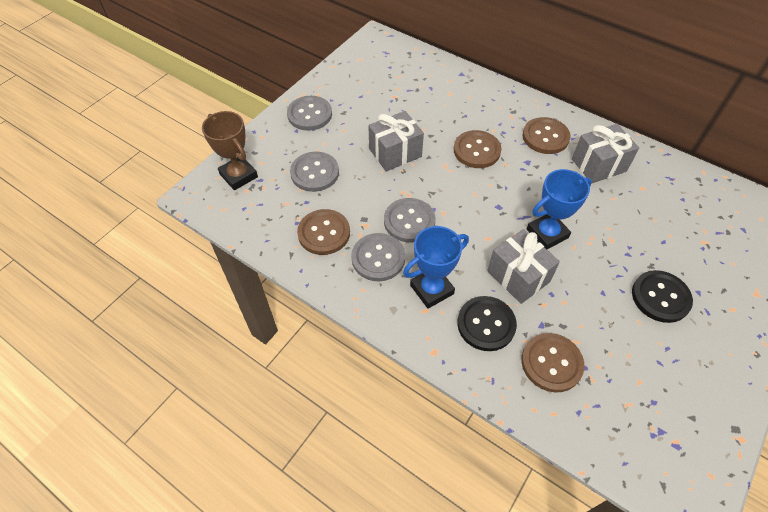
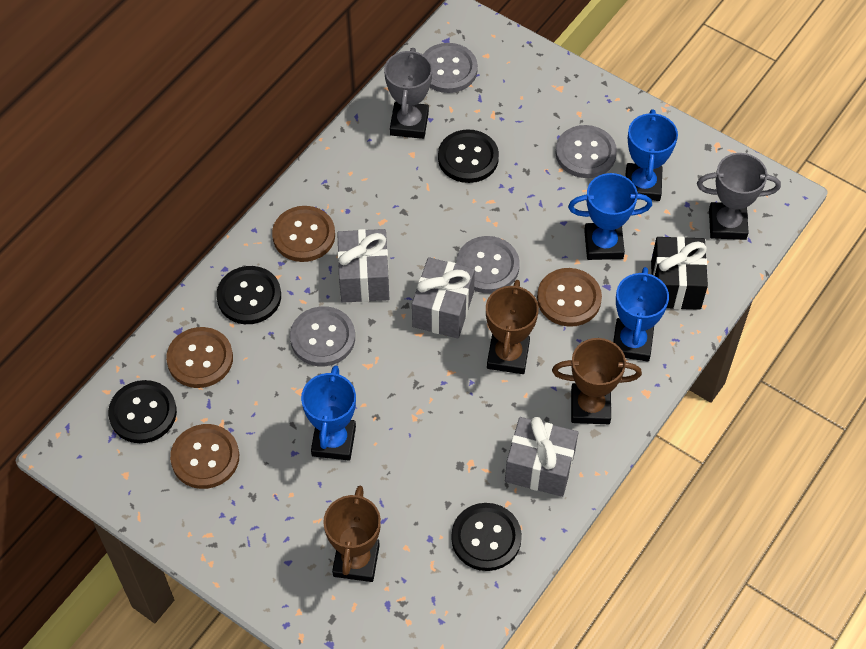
black button: 2 -> 4
black gift: 0 -> 1
blue trophy: 2 -> 4
brown trophy: 1 -> 3
grey trophy: 0 -> 2

